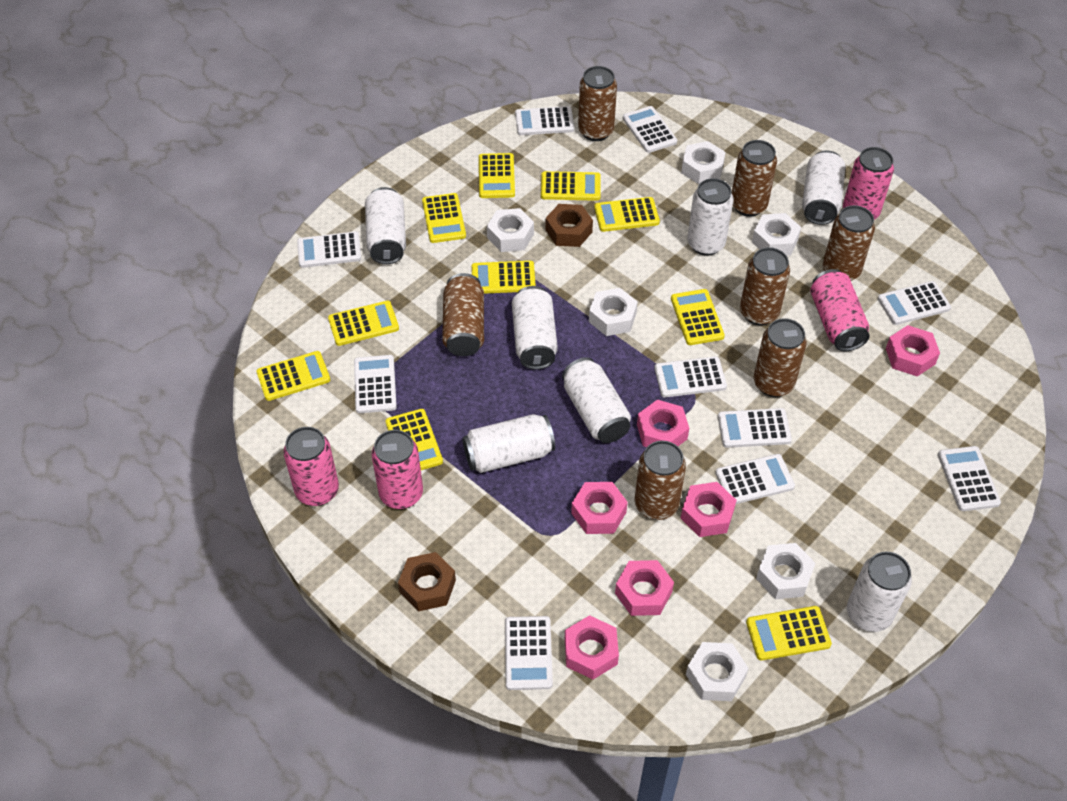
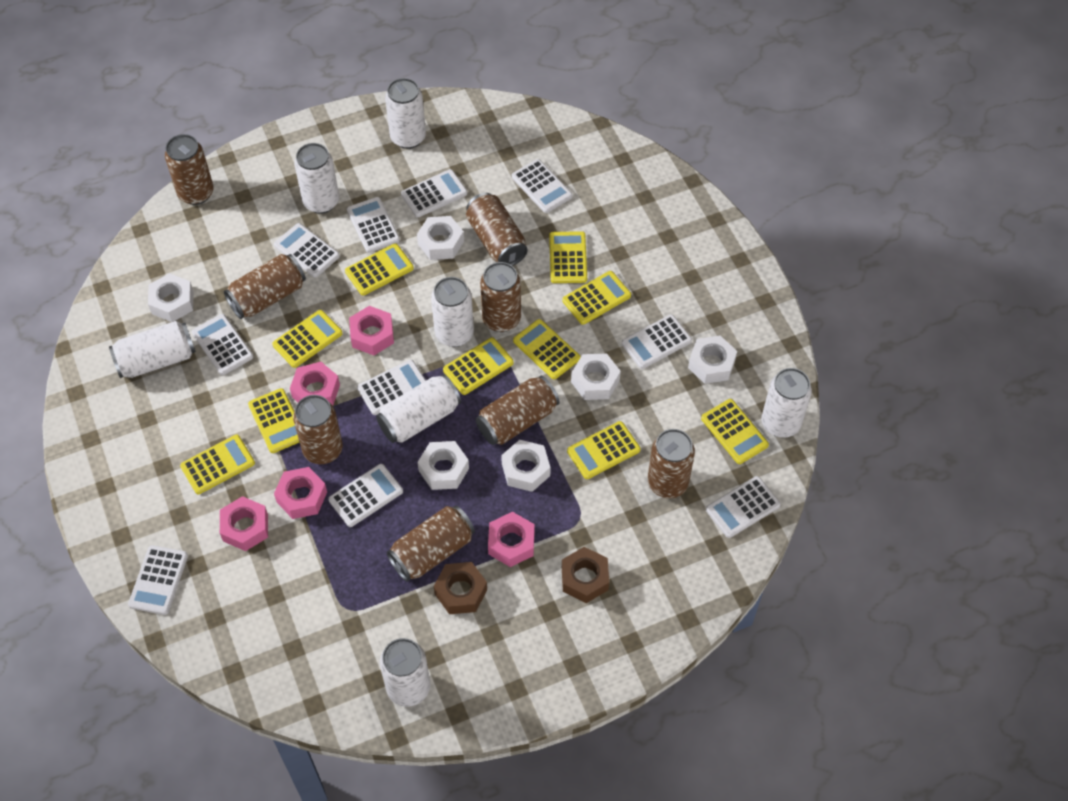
brown can: 7 -> 8
pink can: 4 -> 0
pink nut: 6 -> 5

